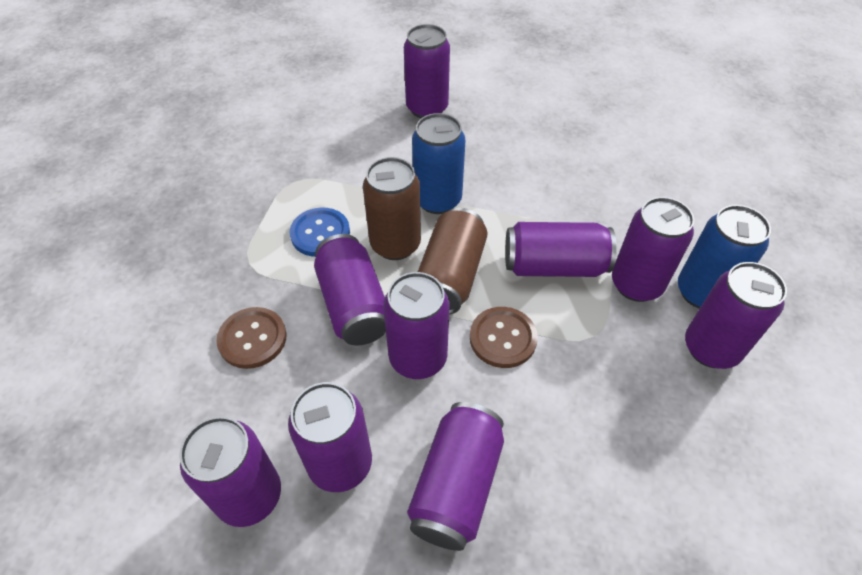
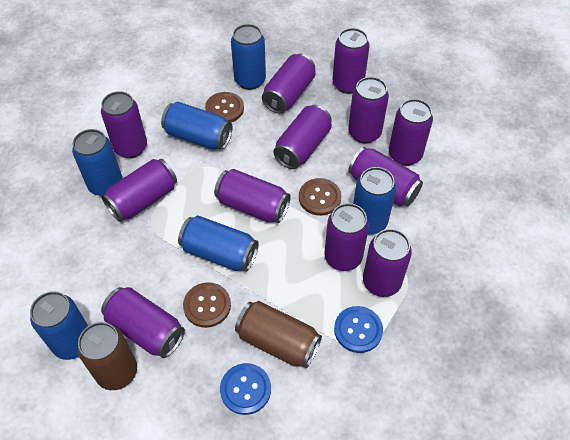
blue button: 1 -> 2
blue can: 2 -> 6
brown button: 2 -> 3
purple can: 9 -> 12

